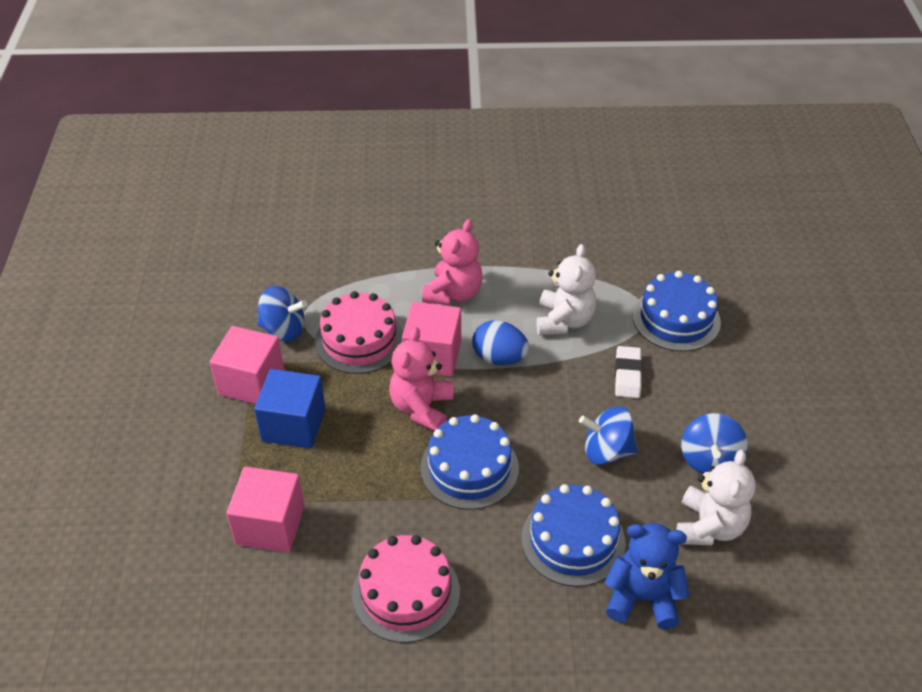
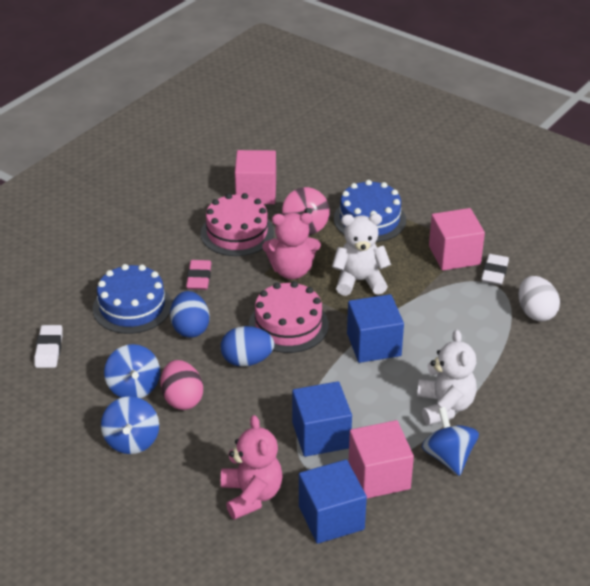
blue cake: 3 -> 2
blue cube: 1 -> 3
blue egg: 1 -> 2
blue teddy bear: 1 -> 0
pink egg: 0 -> 1
pink eraser: 0 -> 1
pink spinning top: 0 -> 1
white egg: 0 -> 1
white eraser: 1 -> 2

